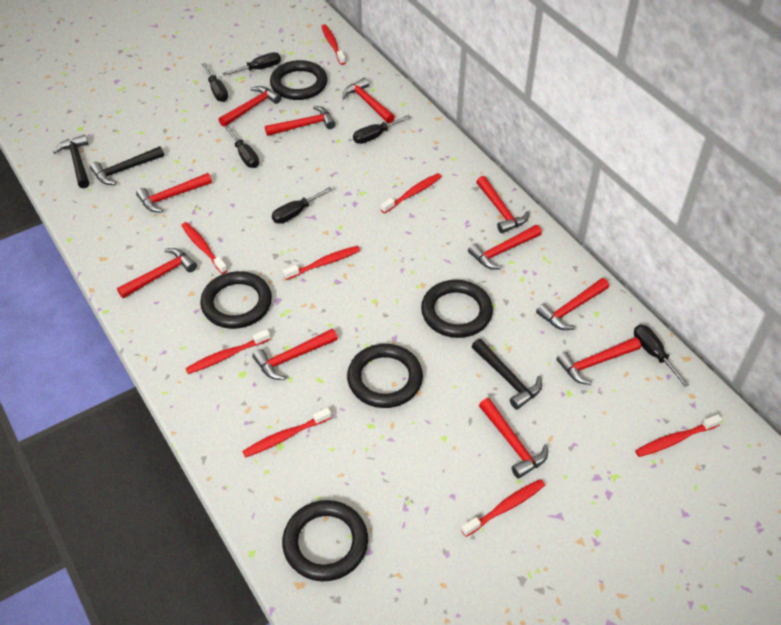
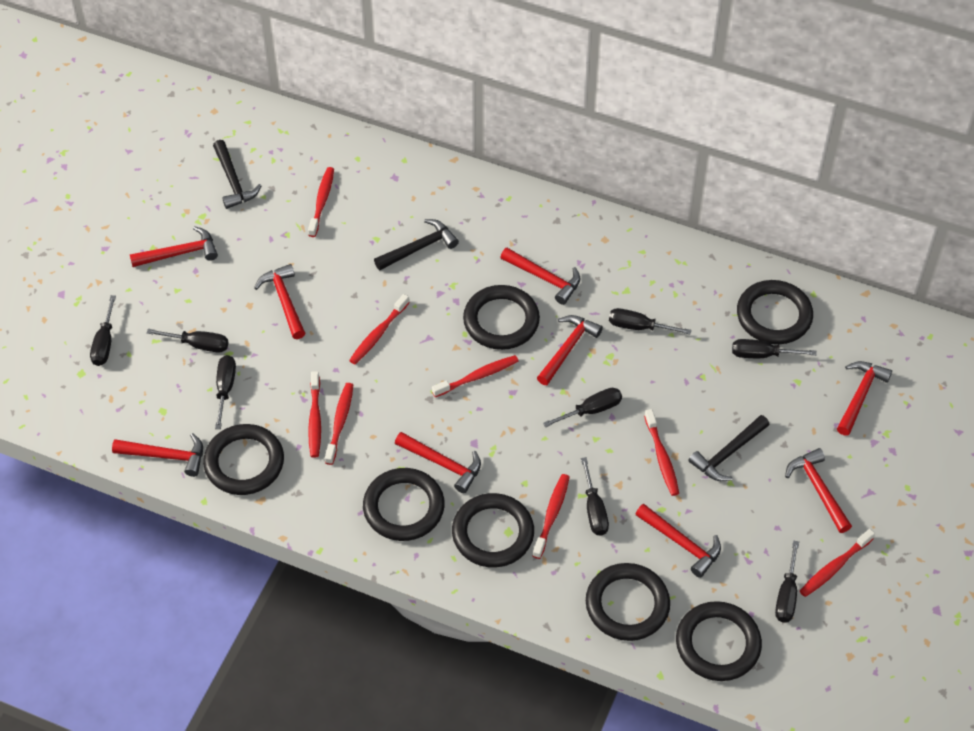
black ring: 5 -> 7
black screwdriver: 6 -> 8
red hammer: 11 -> 9

